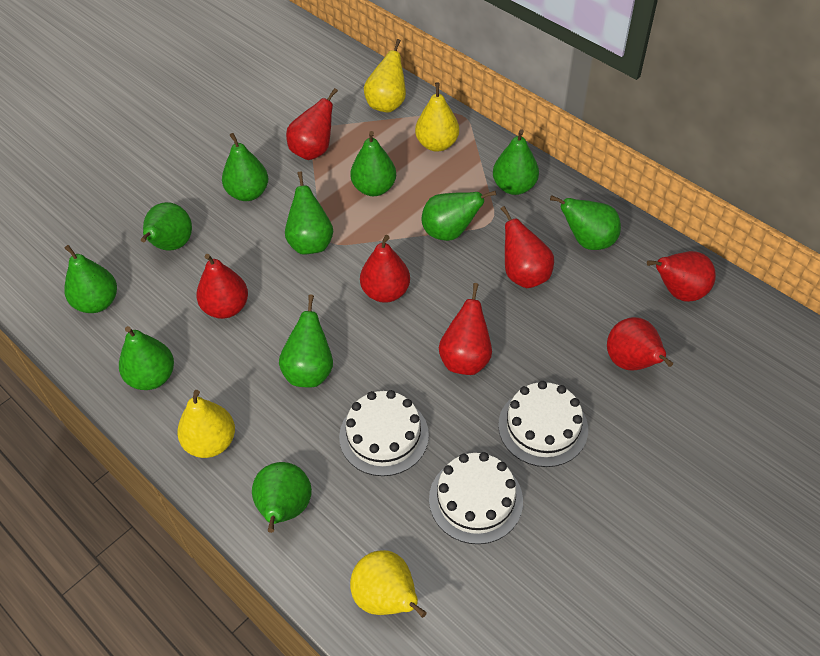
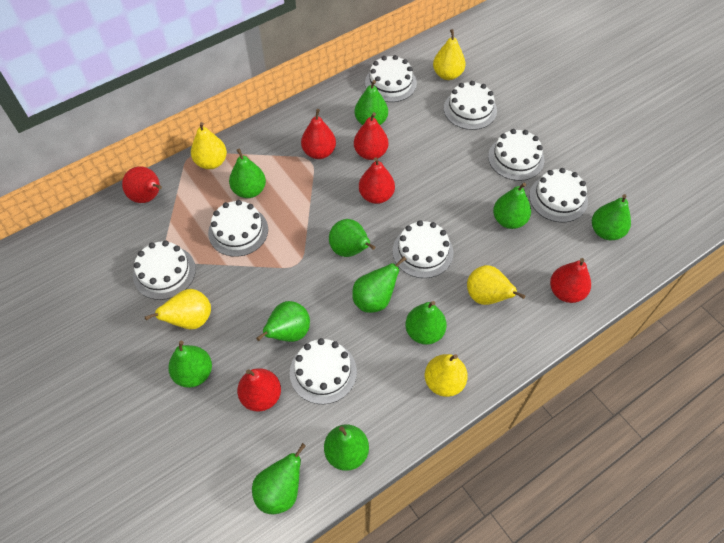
red pear: 7 -> 6
white cake: 3 -> 8
yellow pear: 4 -> 5

